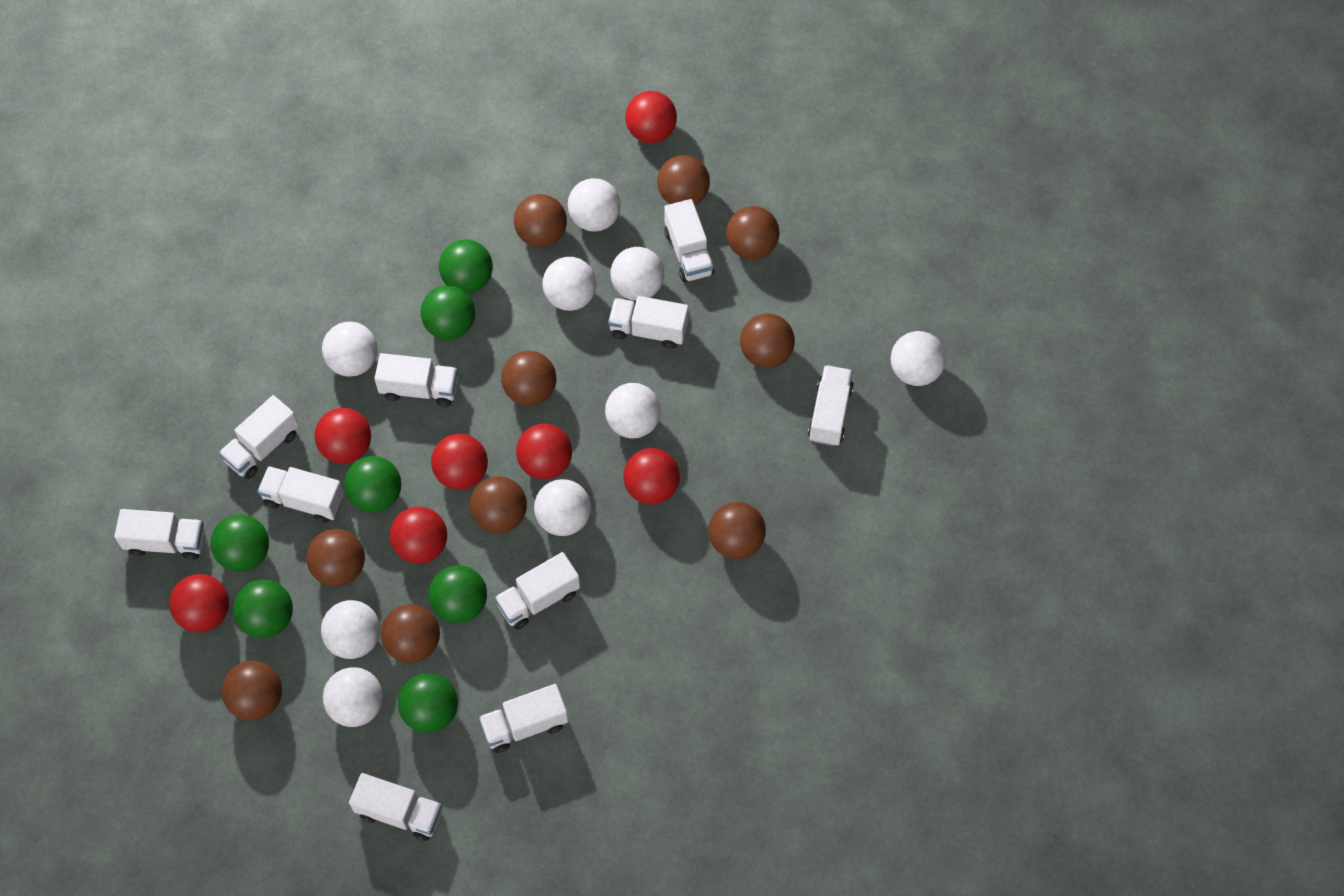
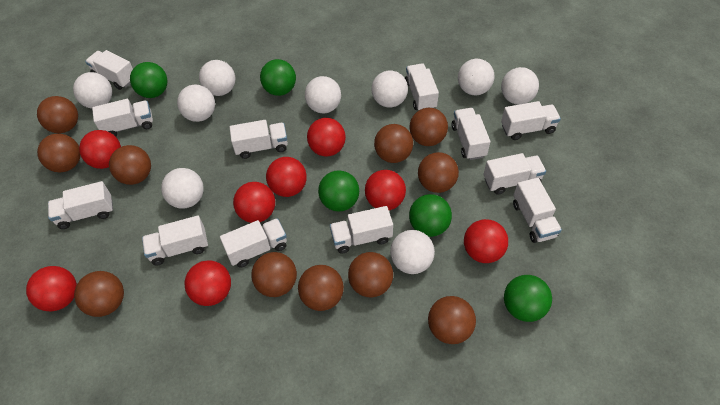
brown ball: 10 -> 11
green ball: 7 -> 5
red ball: 7 -> 8
white truck: 10 -> 12

